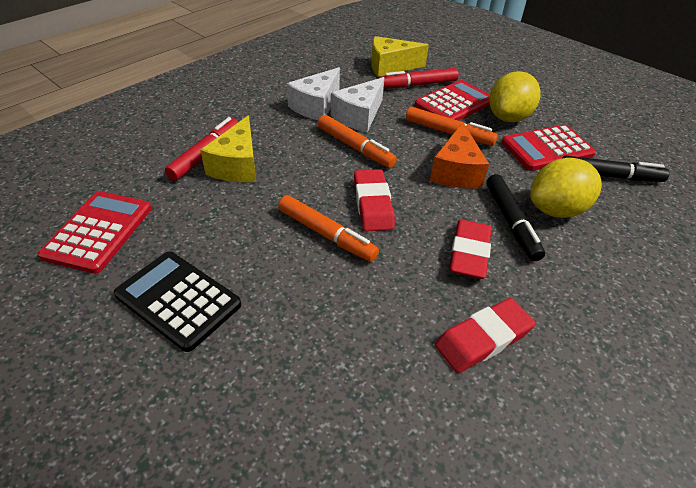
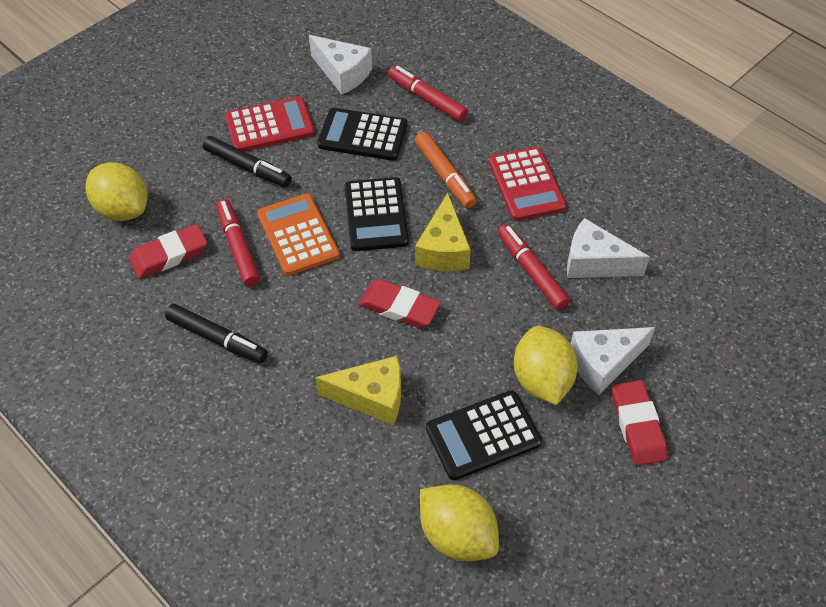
black calculator: 1 -> 3
orange calculator: 0 -> 1
orange cheese: 1 -> 0
orange marker: 3 -> 1
red calculator: 3 -> 2
red marker: 2 -> 3
white cheese: 2 -> 3
yellow lemon: 2 -> 3

